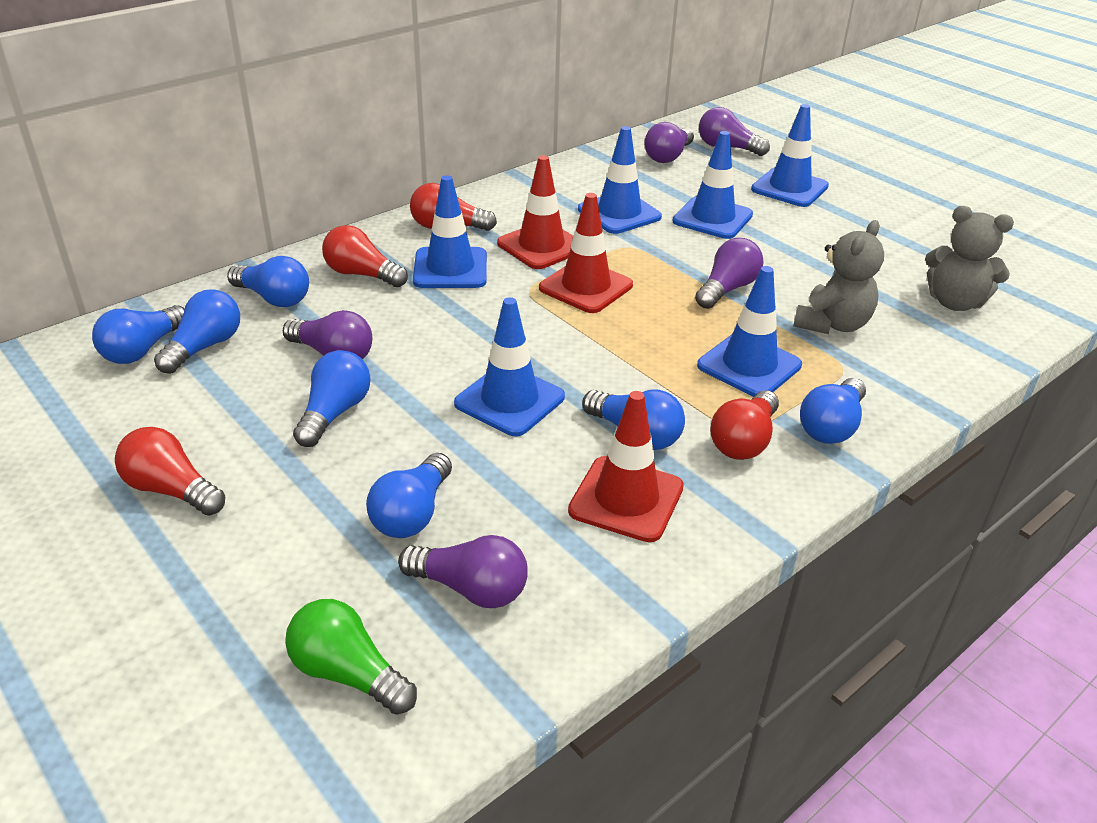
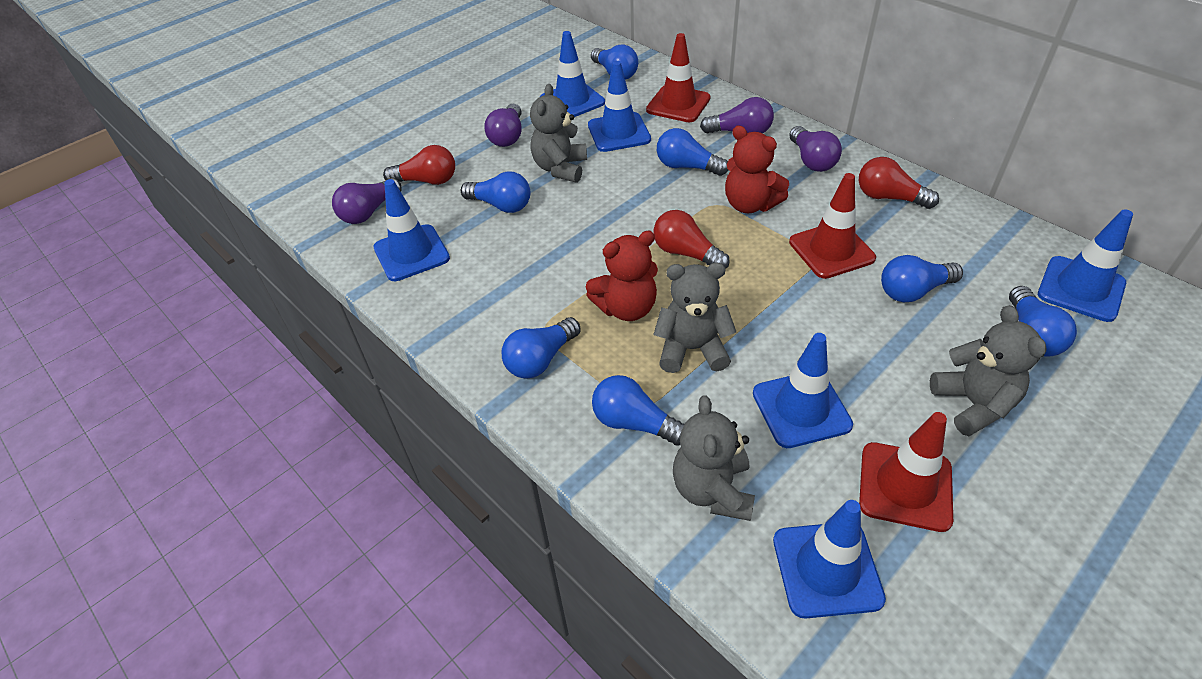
green light bulb: 1 -> 0
grey teddy bear: 2 -> 4
purple light bulb: 5 -> 4
red light bulb: 4 -> 3
red teddy bear: 0 -> 2

